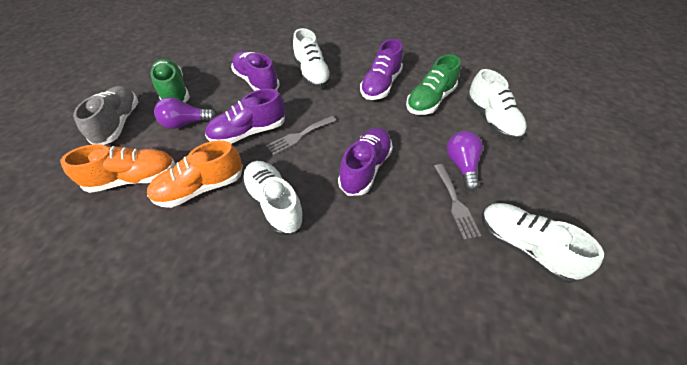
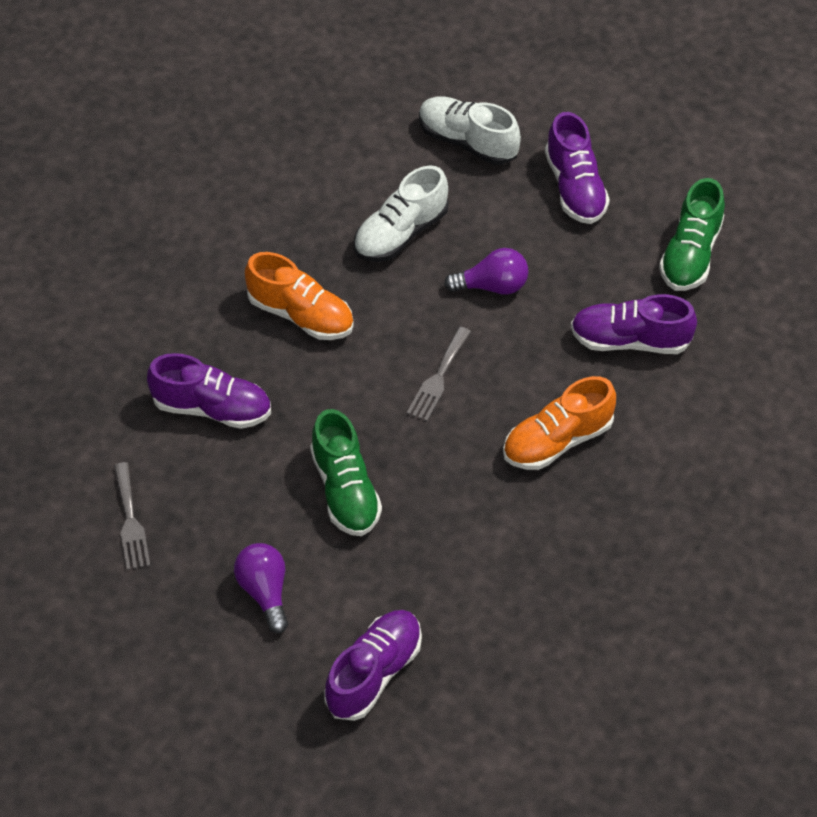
grey shoe: 1 -> 0
white shoe: 4 -> 2

